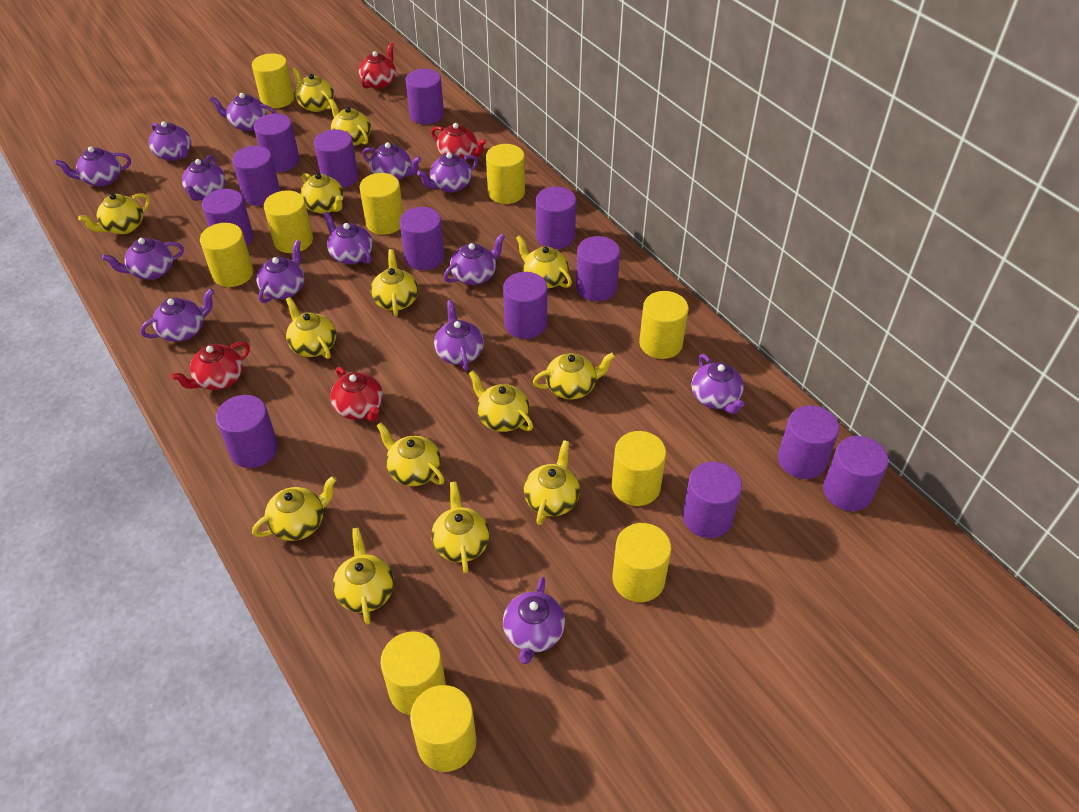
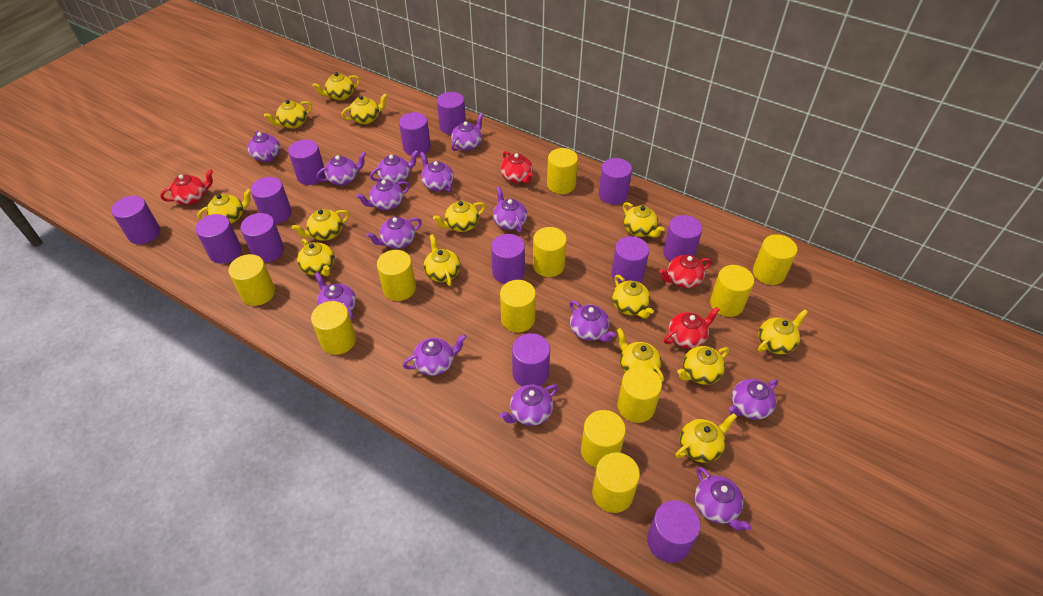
yellow cylinder: 10 -> 11

